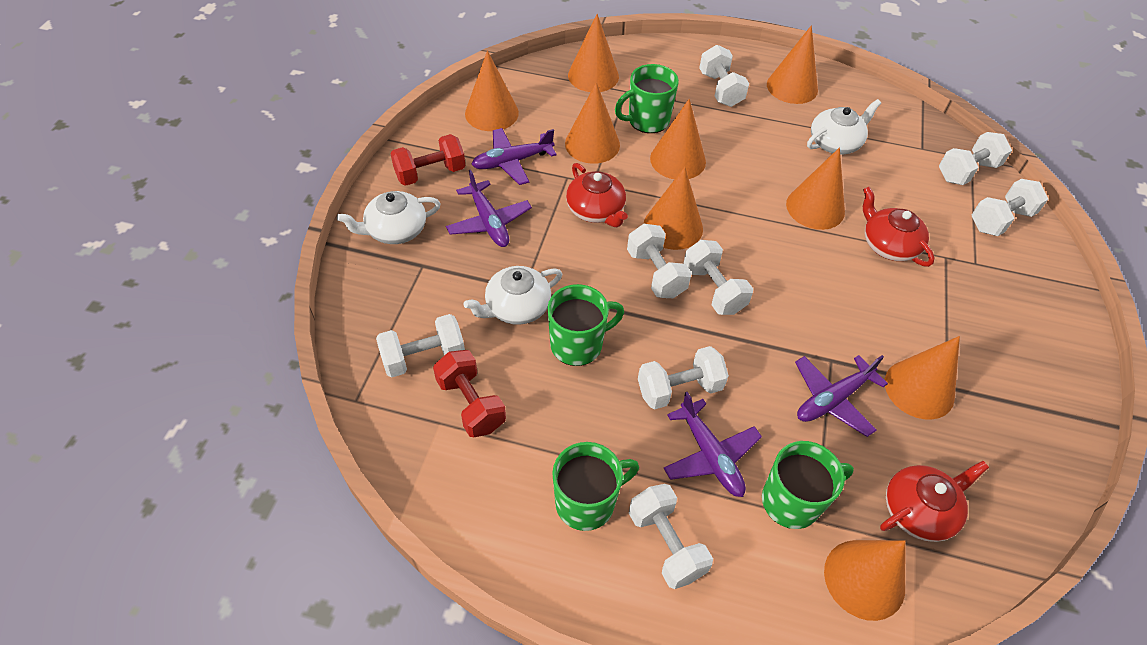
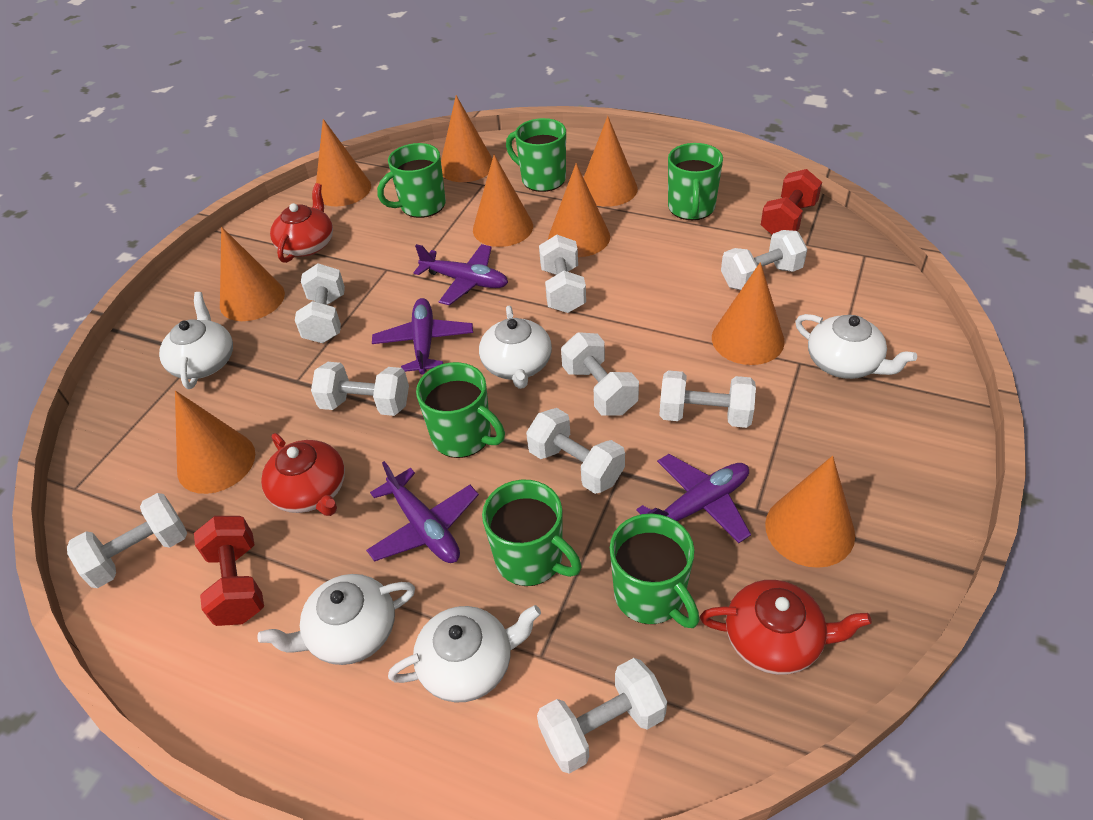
green mug: 4 -> 6
white dumbbell: 8 -> 9
white teapot: 3 -> 5

